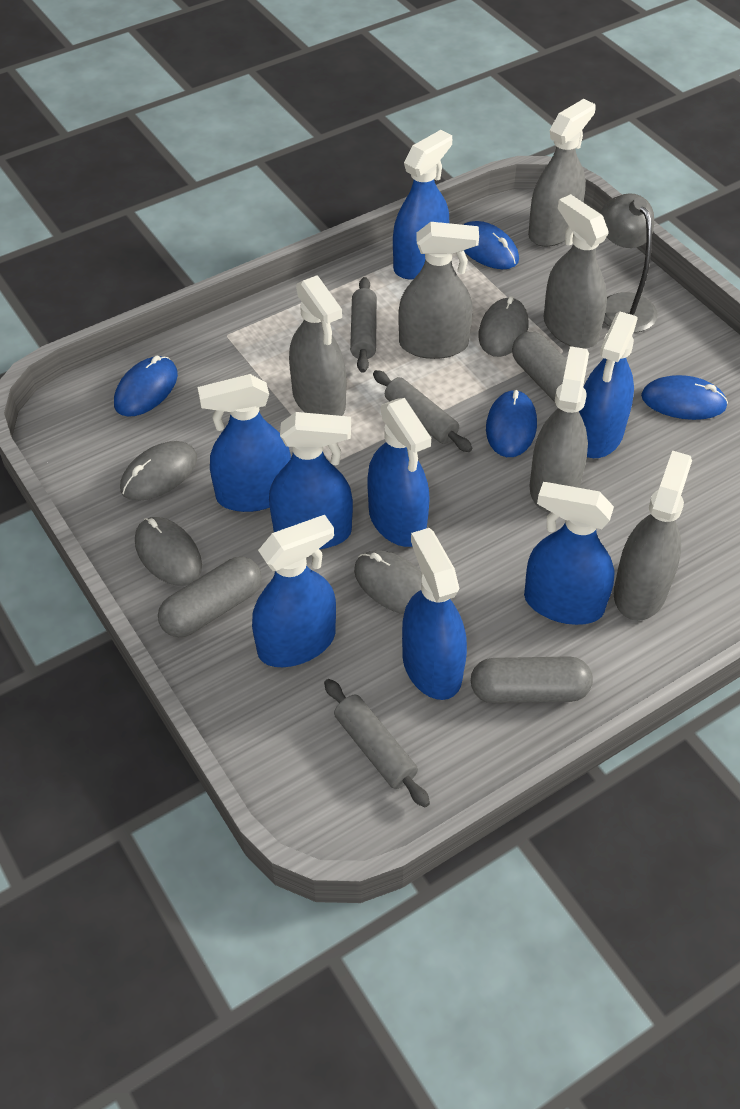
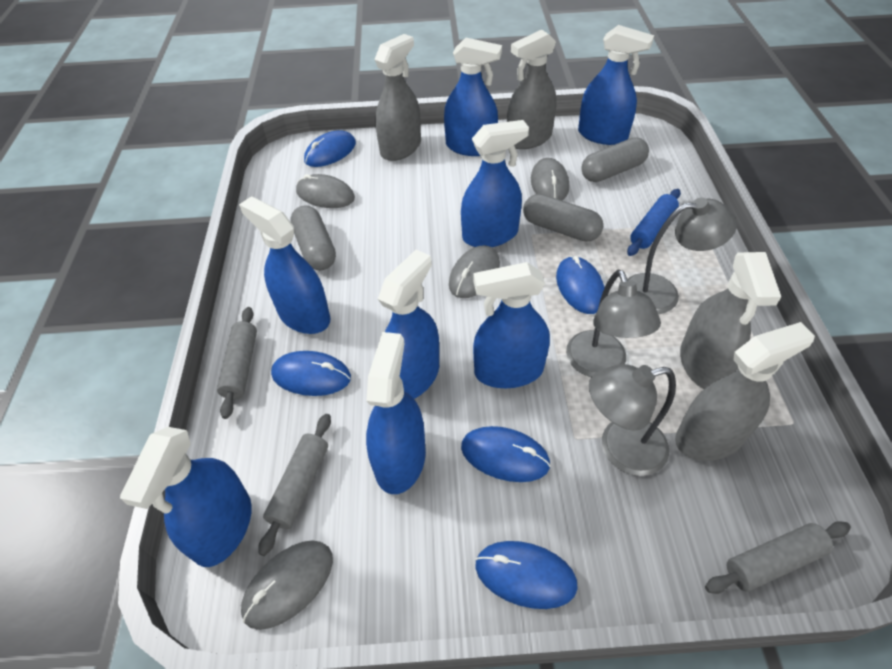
blue mouse: 4 -> 5
blue rolling pin: 0 -> 1
grey lamp: 1 -> 3
grey spray bottle: 6 -> 4

